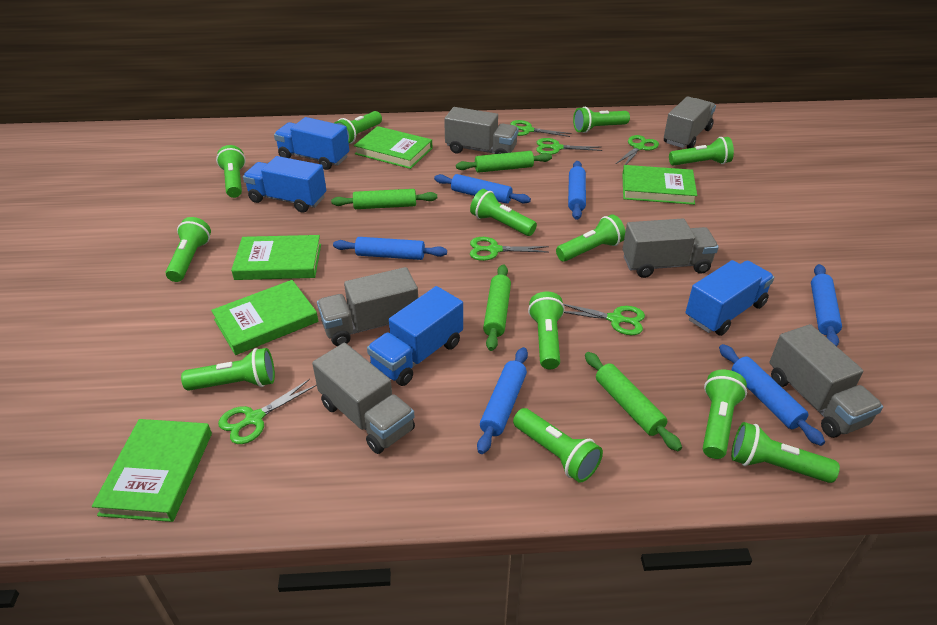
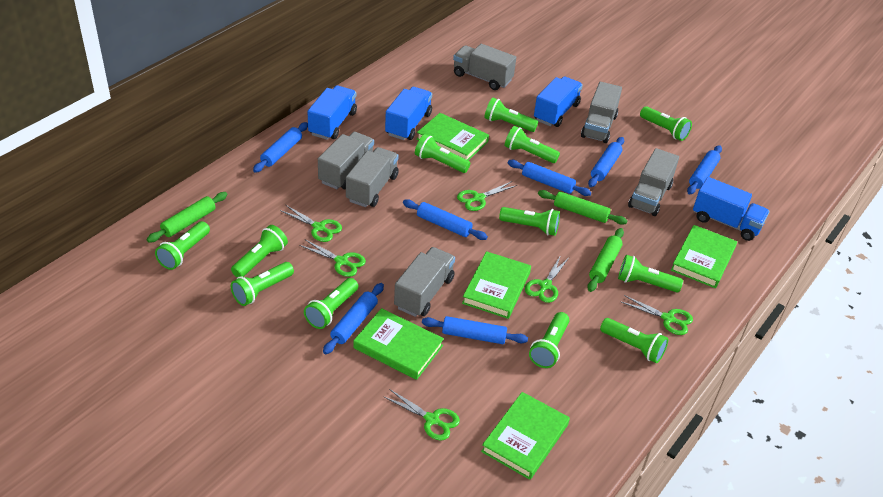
blue rolling pin: 6 -> 7
green rolling pin: 4 -> 3

